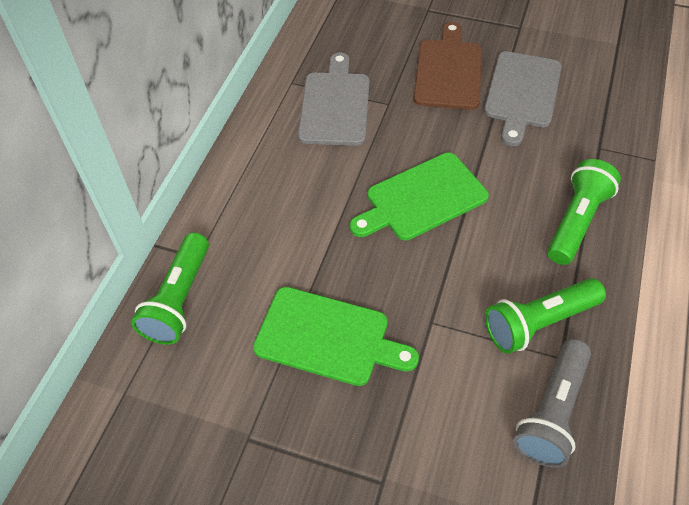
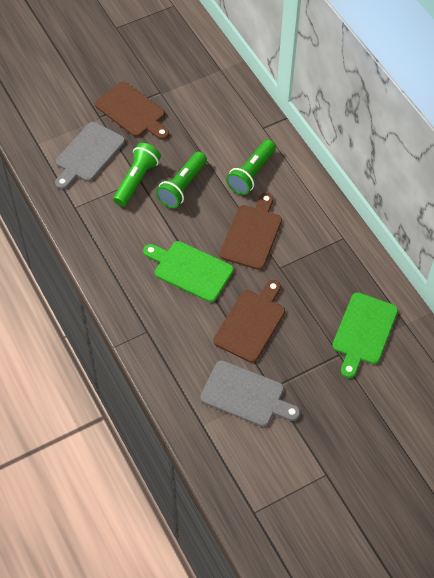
brown cutting board: 1 -> 3
grey flashlight: 1 -> 0

